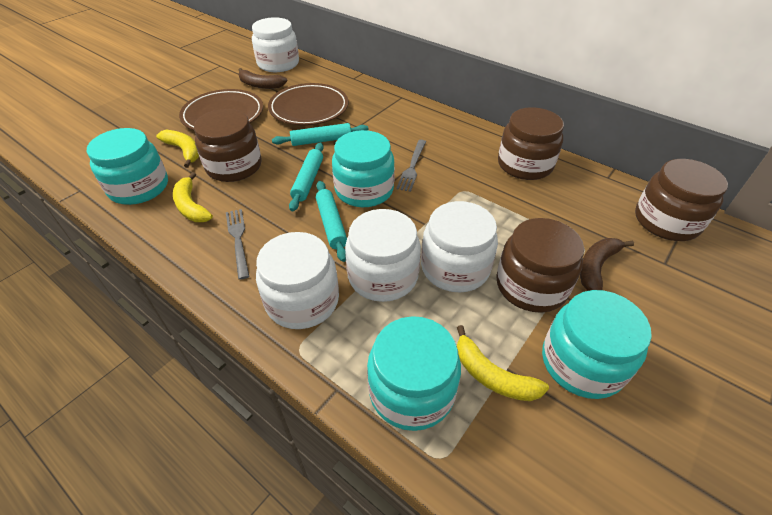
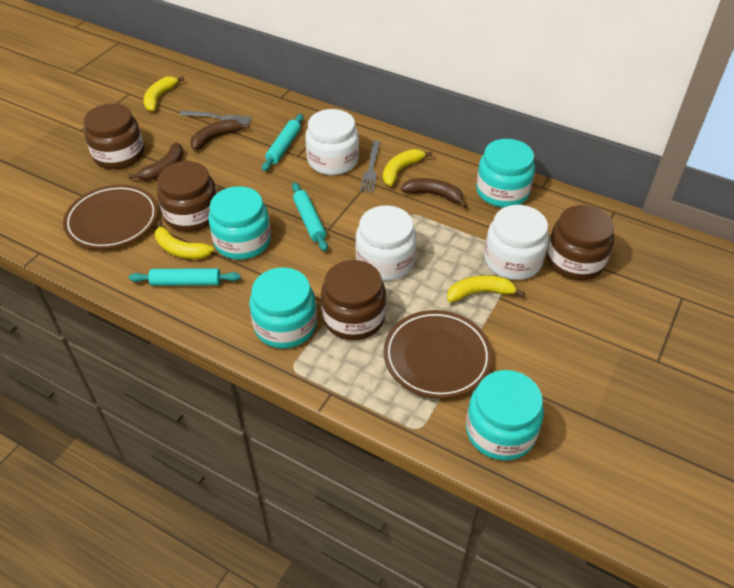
brown banana: 2 -> 3
white jar: 4 -> 3
yellow banana: 3 -> 4

